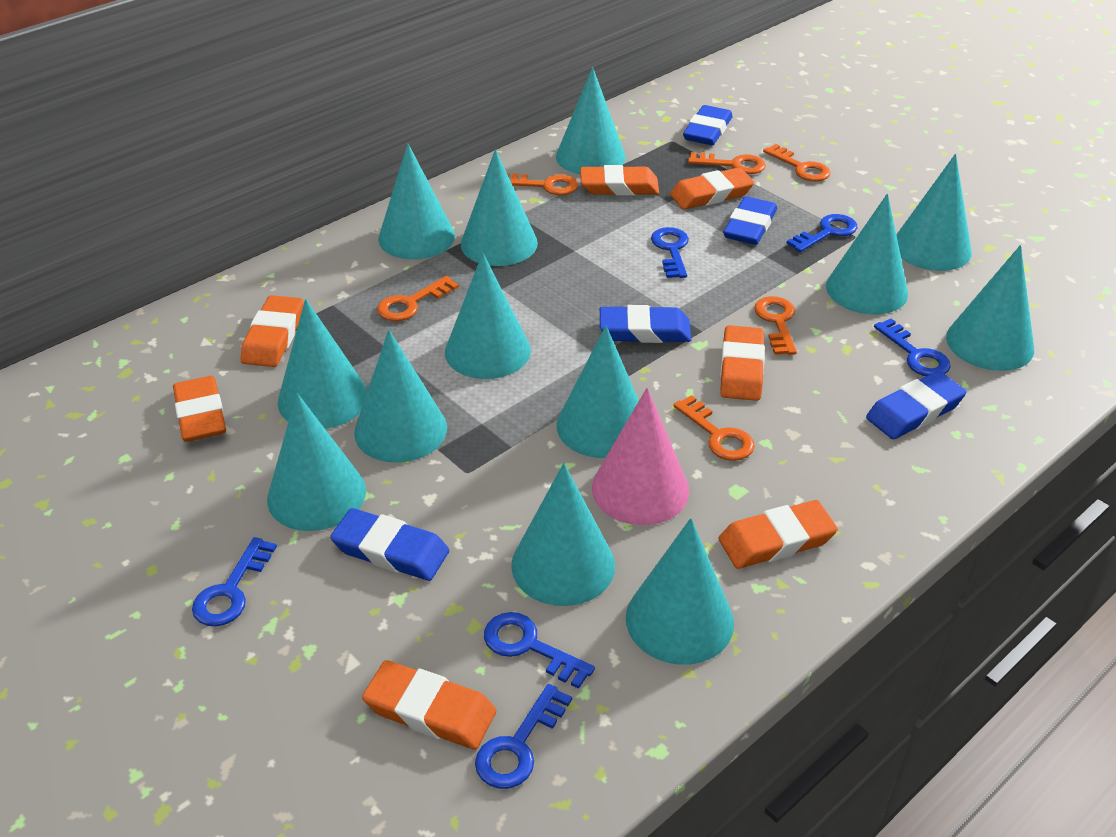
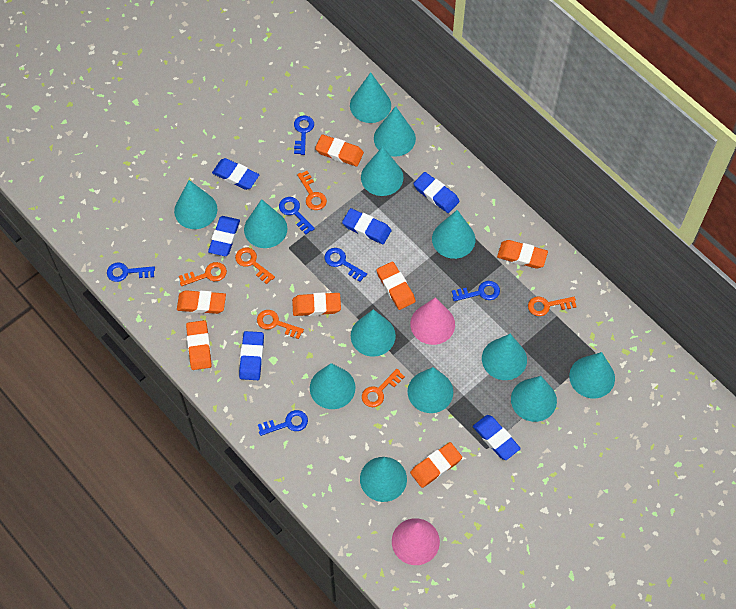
blue eraser: 5 -> 6
pink cone: 1 -> 2

